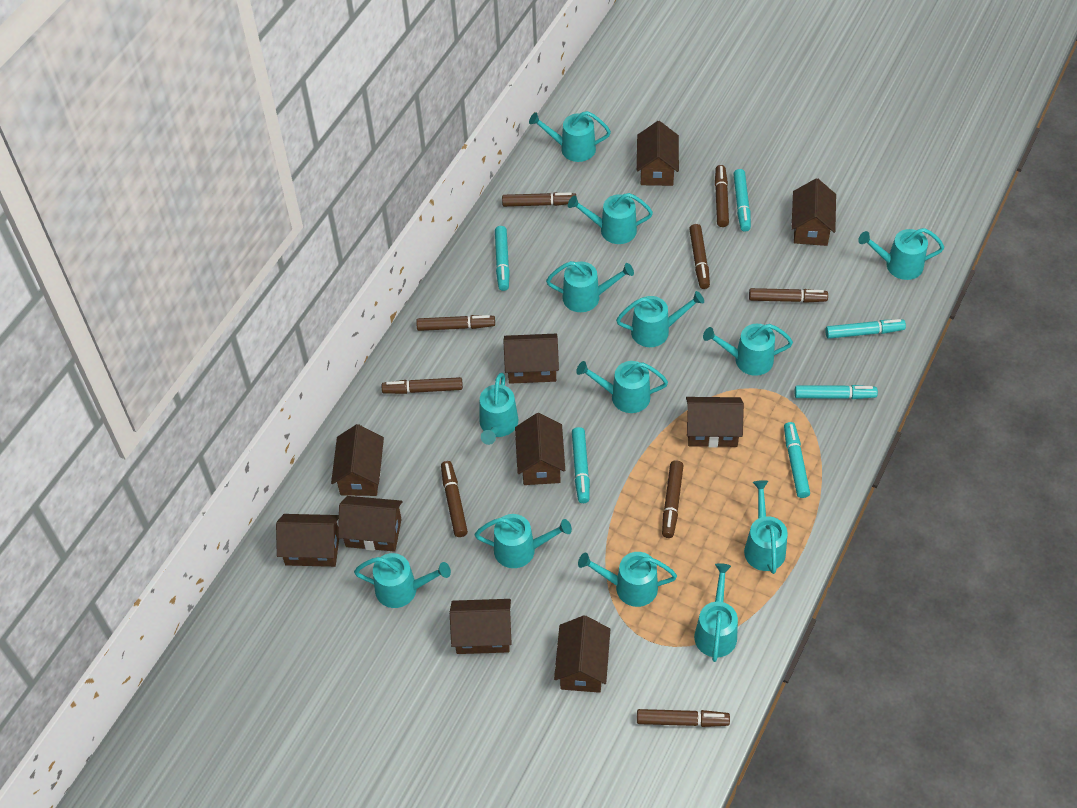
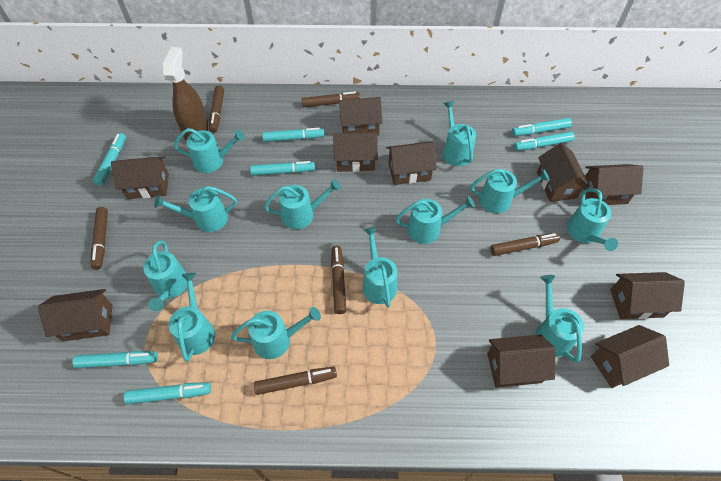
brown marker: 9 -> 6
brown spray bottle: 0 -> 1
turquoise marker: 6 -> 7
turquoise watering can: 13 -> 12

